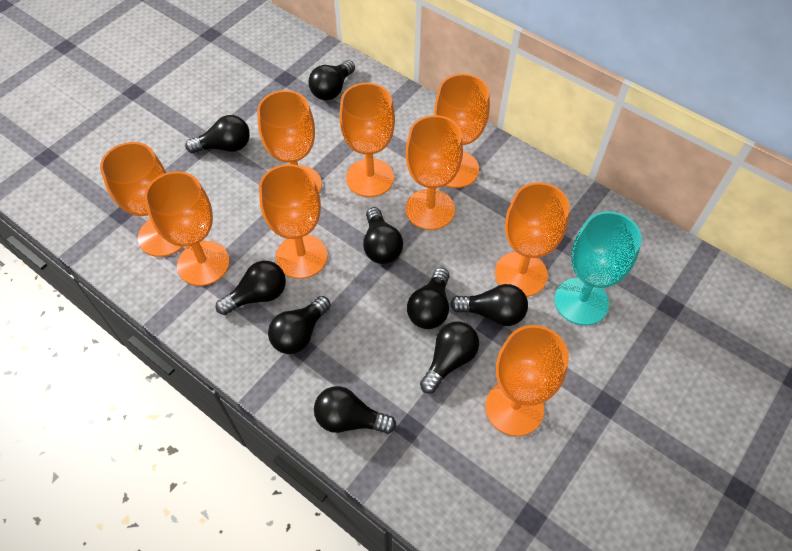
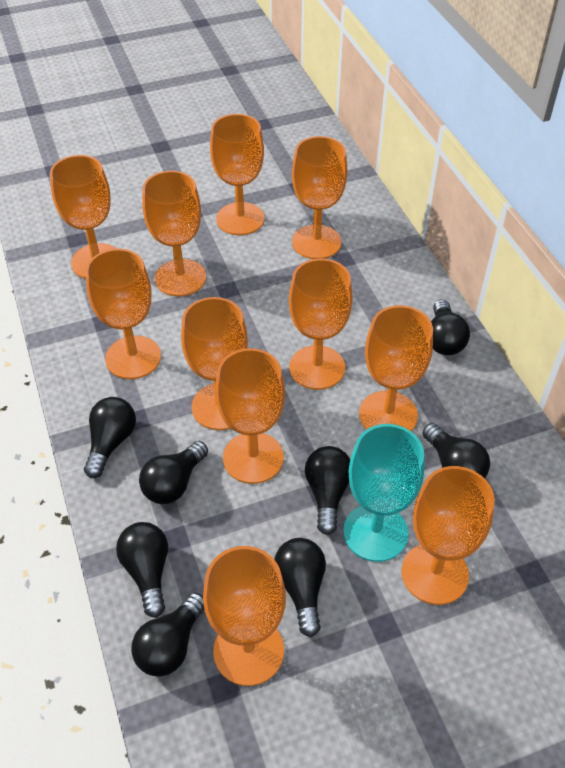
black light bulb: 9 -> 8
orange goblet: 9 -> 11

